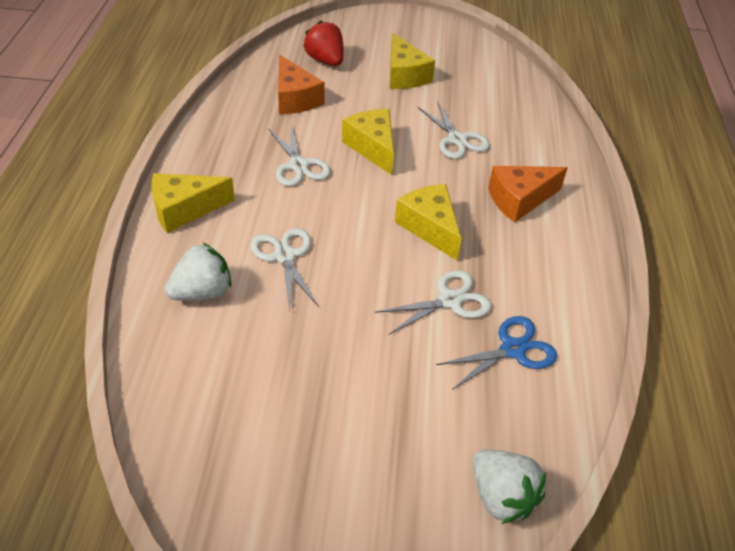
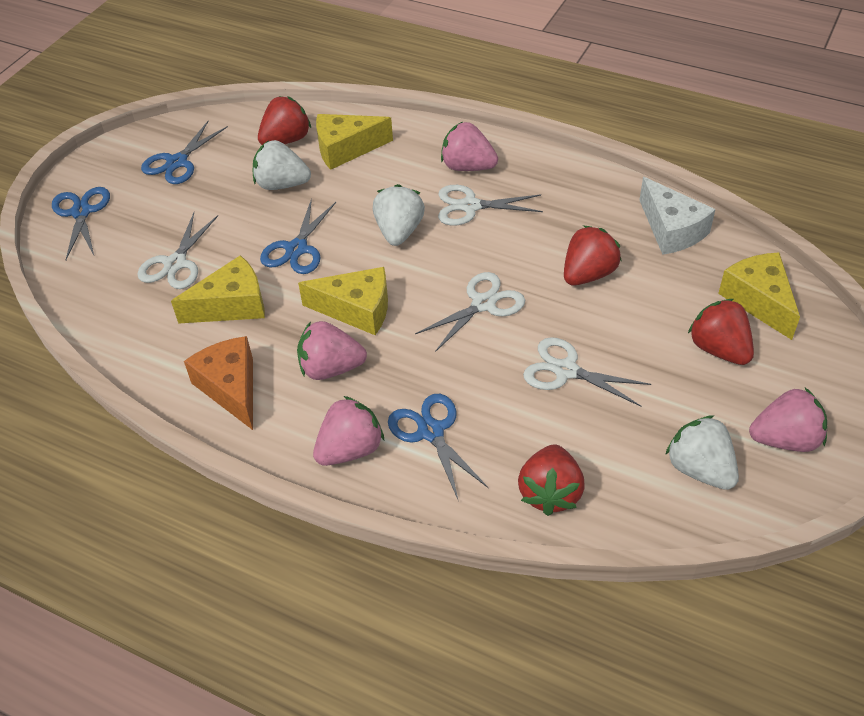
blue scissors: 1 -> 4
orange cheese: 2 -> 1
pink strawberry: 0 -> 4
red strawberry: 1 -> 4
white cheese: 0 -> 1
white strawberry: 2 -> 3

